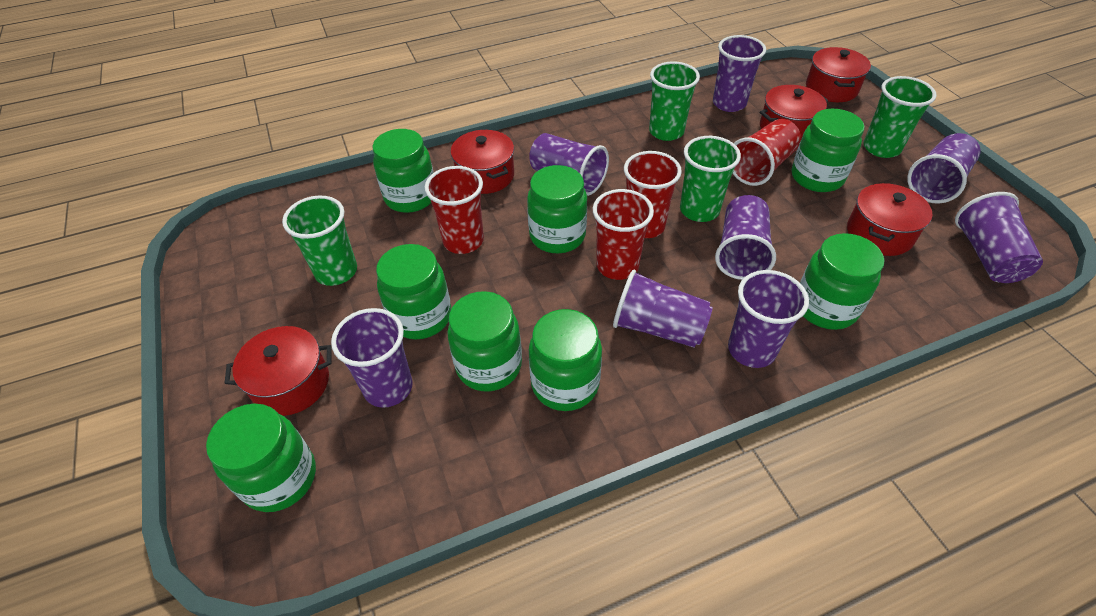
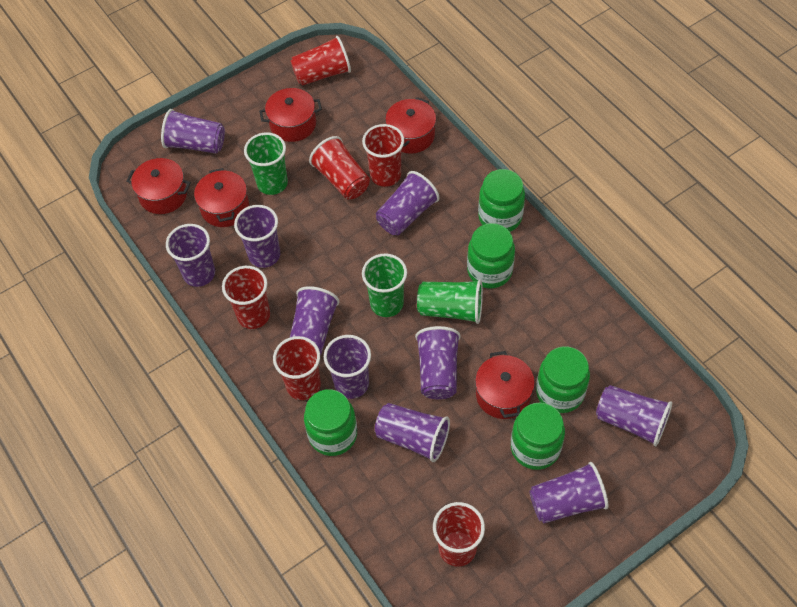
green cup: 4 -> 3
green jar: 8 -> 5
purple cup: 8 -> 10
red cup: 4 -> 6

